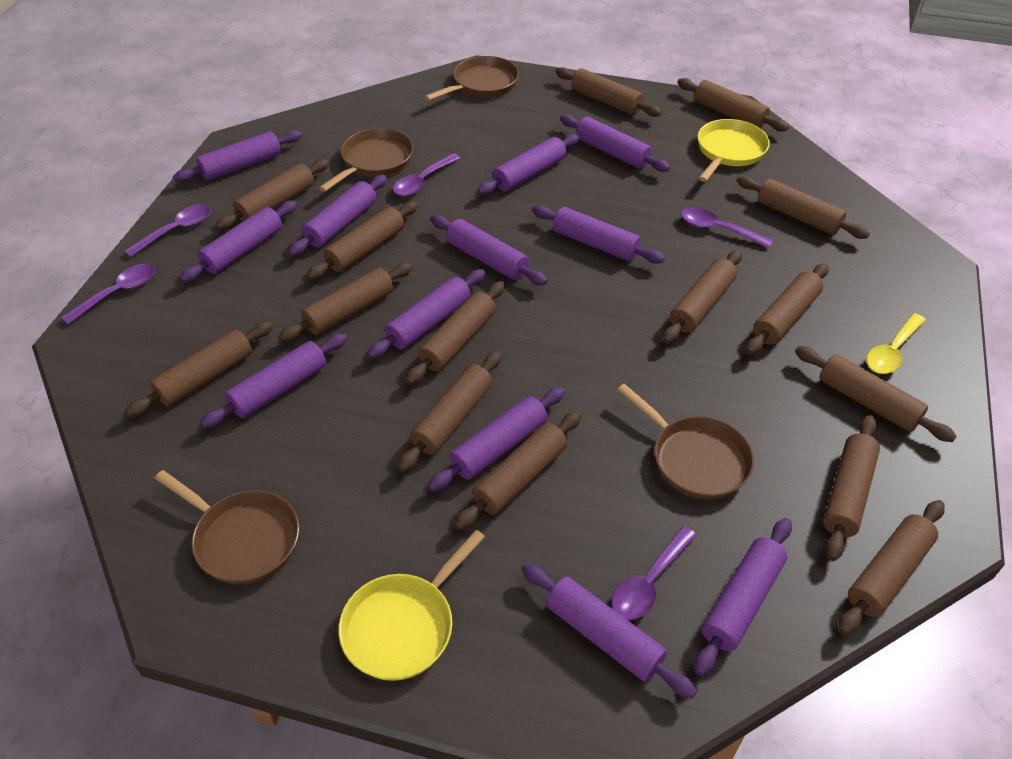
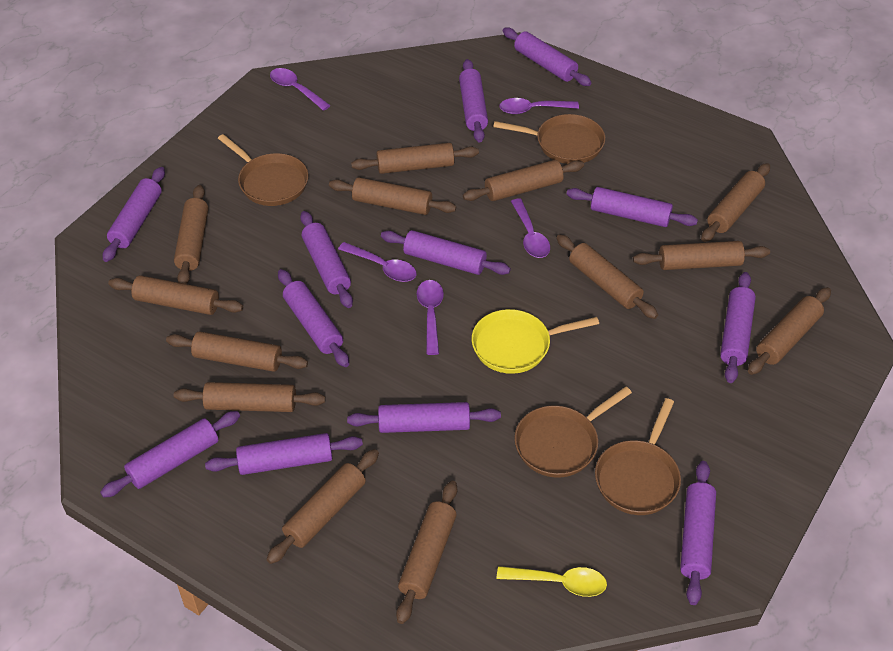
brown rolling pin: 15 -> 13
yellow pan: 2 -> 1

